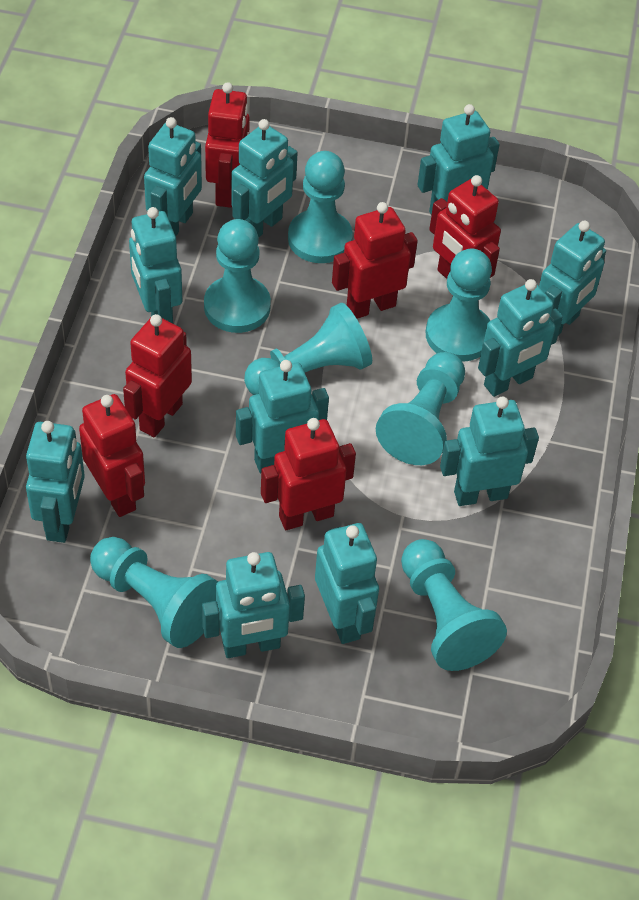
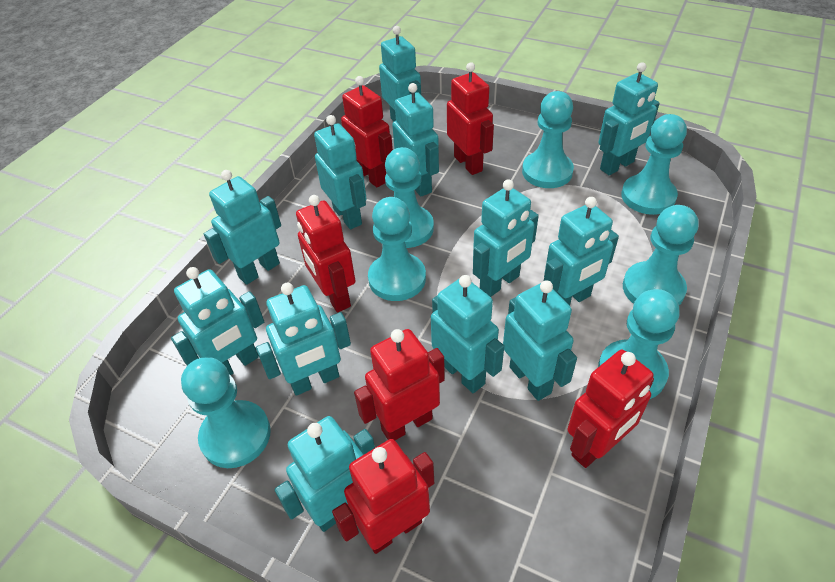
turquoise robot: 11 -> 12

